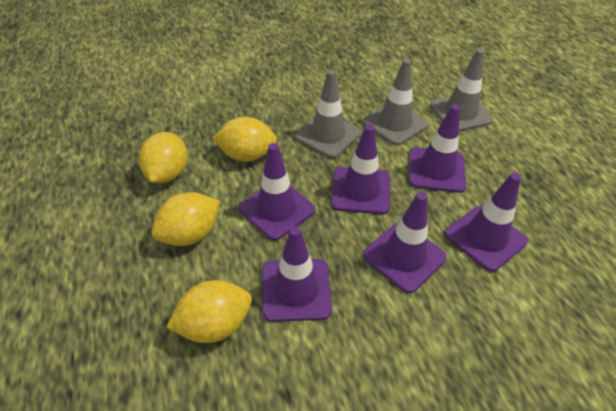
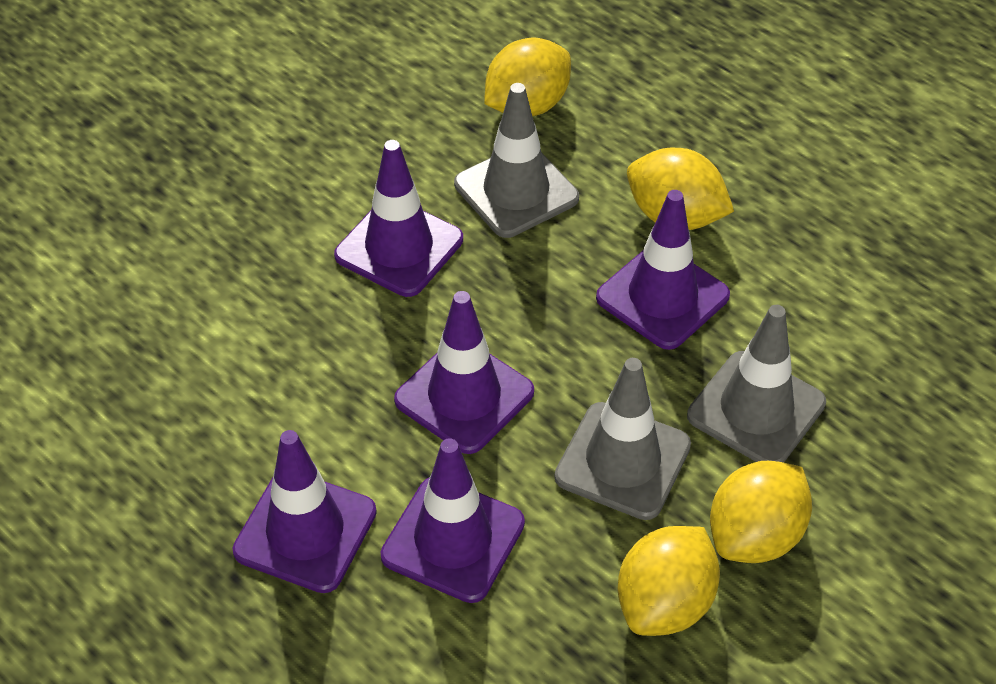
purple traffic cone: 6 -> 5

